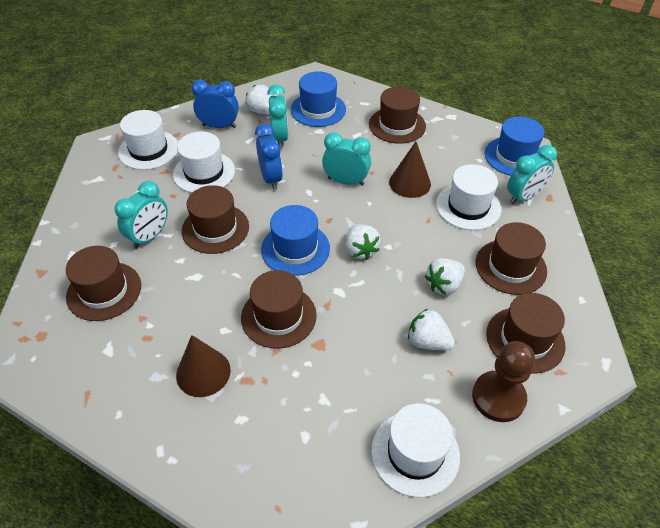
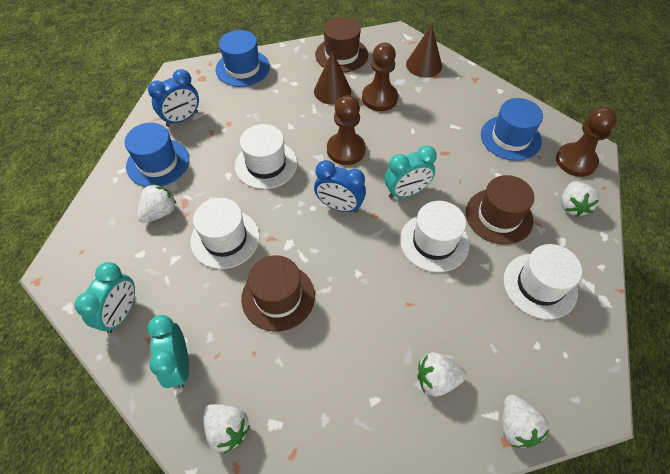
brown hat: 6 -> 3
brown pawn: 1 -> 3
turquoise clock: 4 -> 3
white strawberry: 4 -> 5

